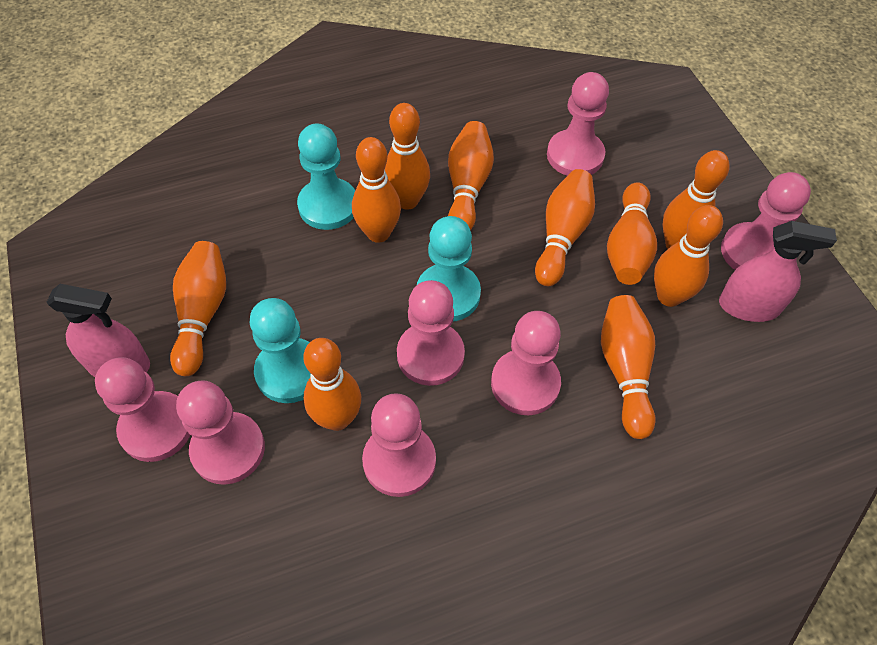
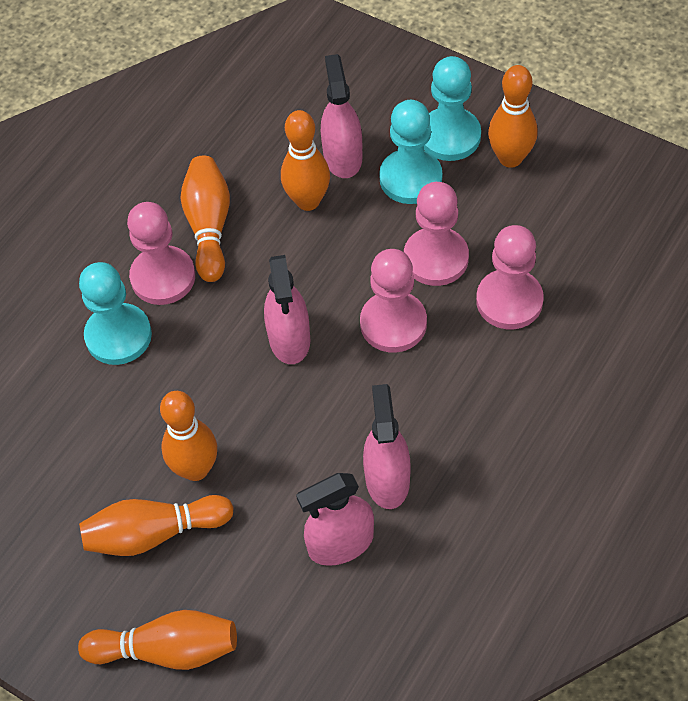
orange bowling pin: 10 -> 6
pink pawn: 7 -> 4
pink spray bottle: 2 -> 4

